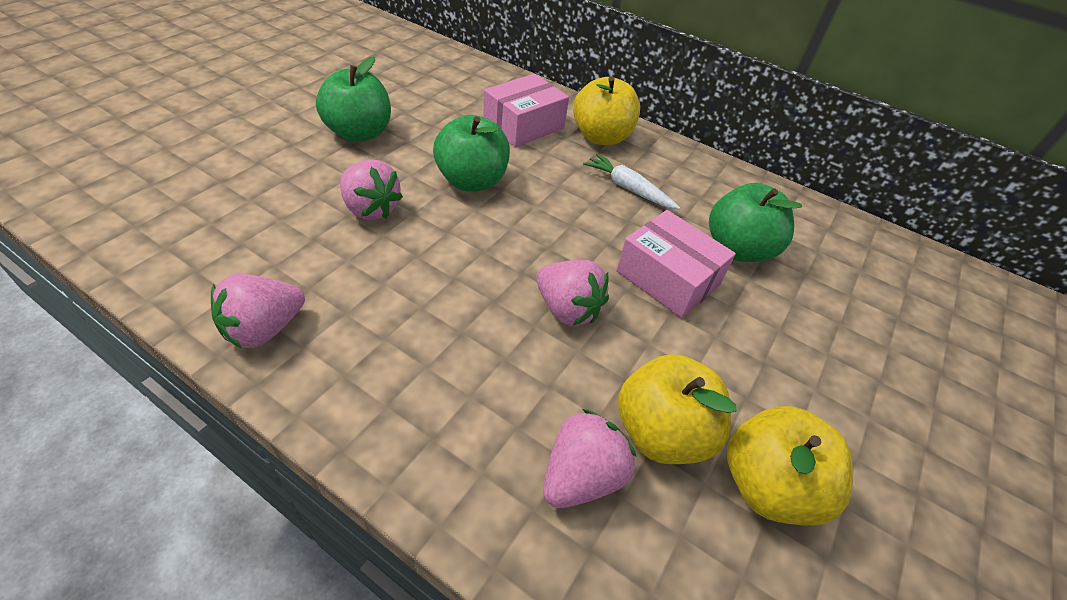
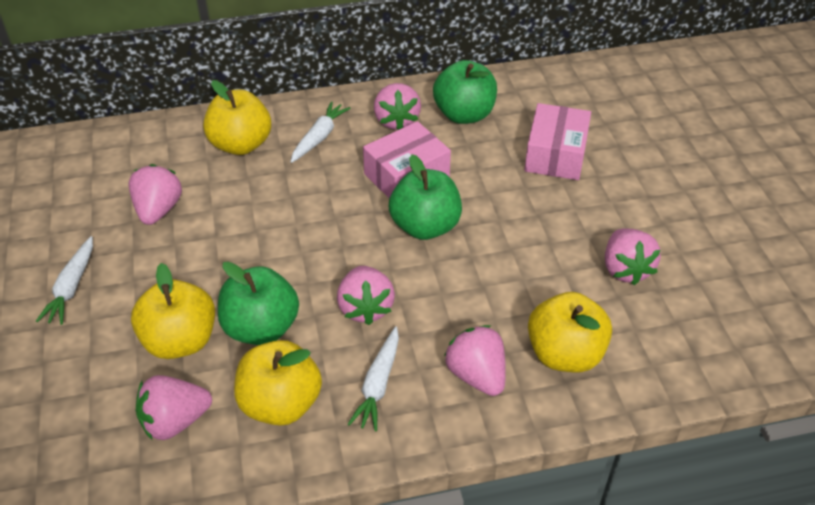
pink strawberry: 4 -> 6
white carrot: 1 -> 3
yellow apple: 3 -> 4

